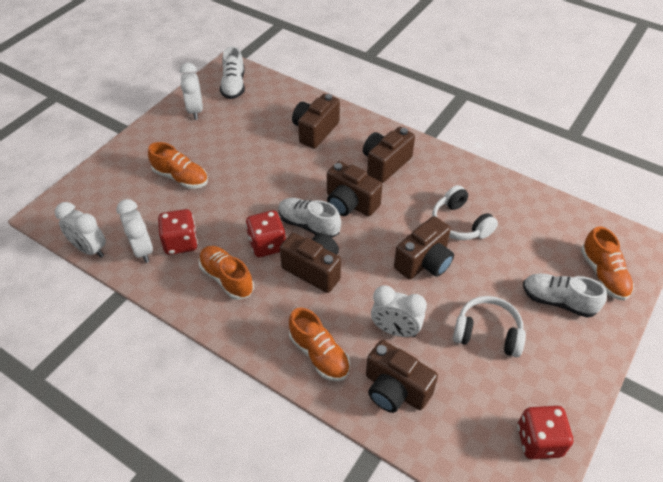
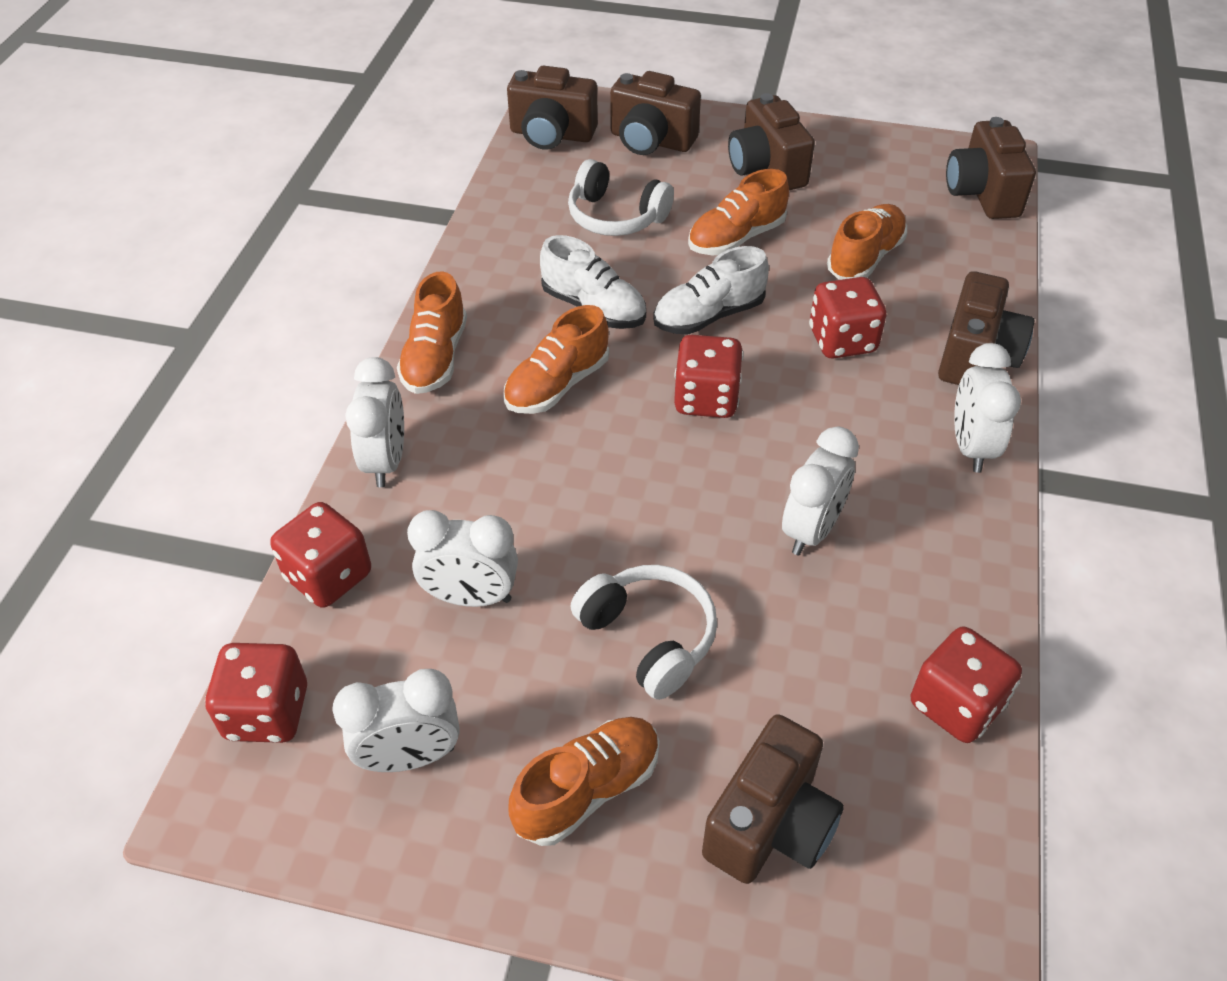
orange shoe: 4 -> 5
red dice: 3 -> 5
white clock: 4 -> 5
white shoe: 3 -> 2

